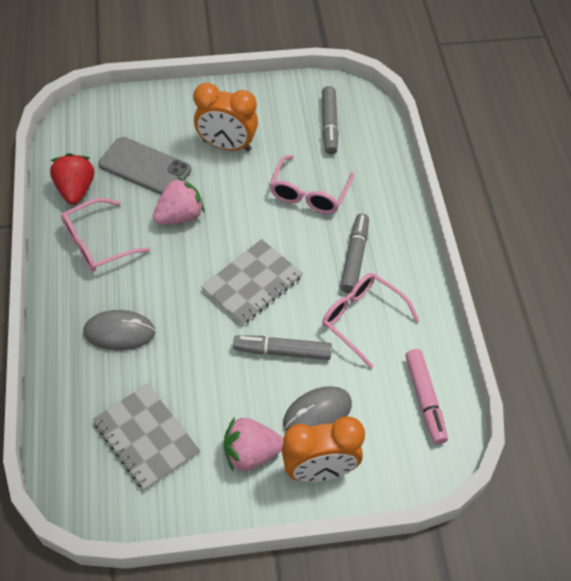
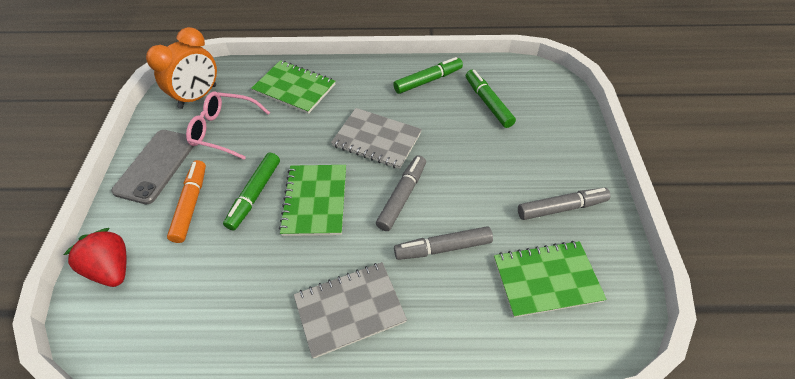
green marker: 0 -> 3
green notebook: 0 -> 3
grey mouse: 2 -> 0
orange clock: 2 -> 1
orange marker: 0 -> 1
pink glasses: 3 -> 1
pink marker: 1 -> 0
pink strawberry: 2 -> 0

